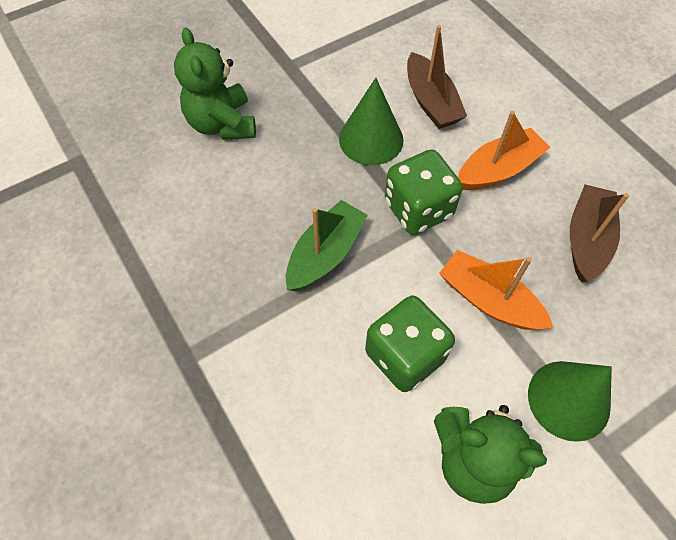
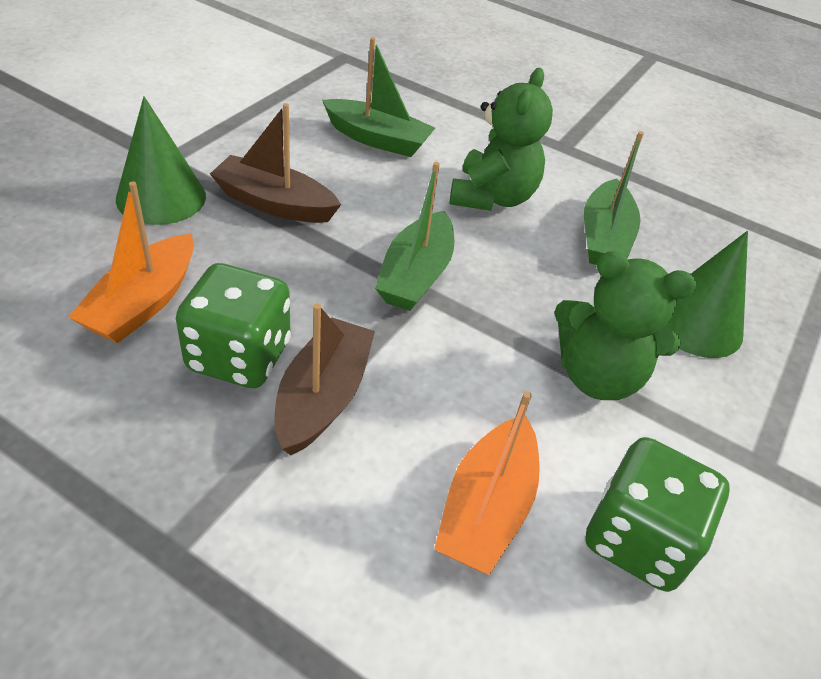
green boat: 1 -> 3

